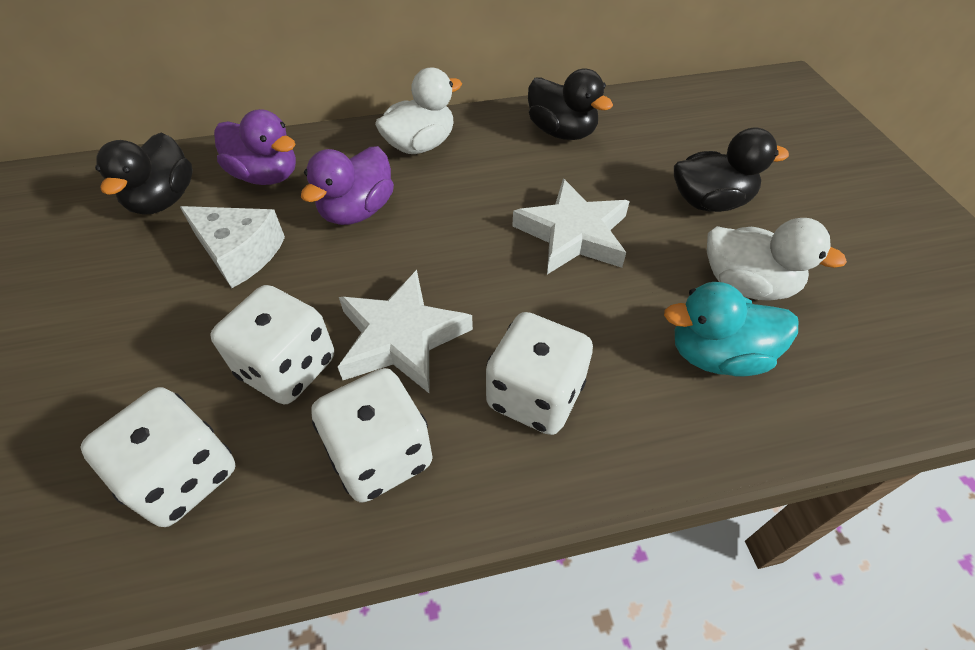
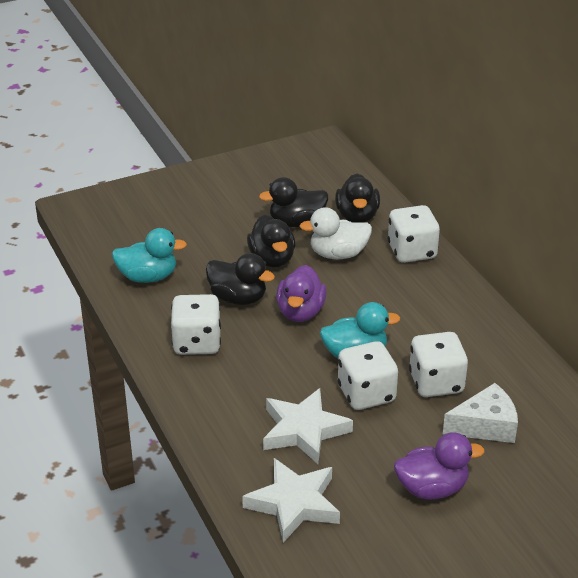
black duck: 3 -> 4
turquoise duck: 1 -> 2
white duck: 2 -> 1

